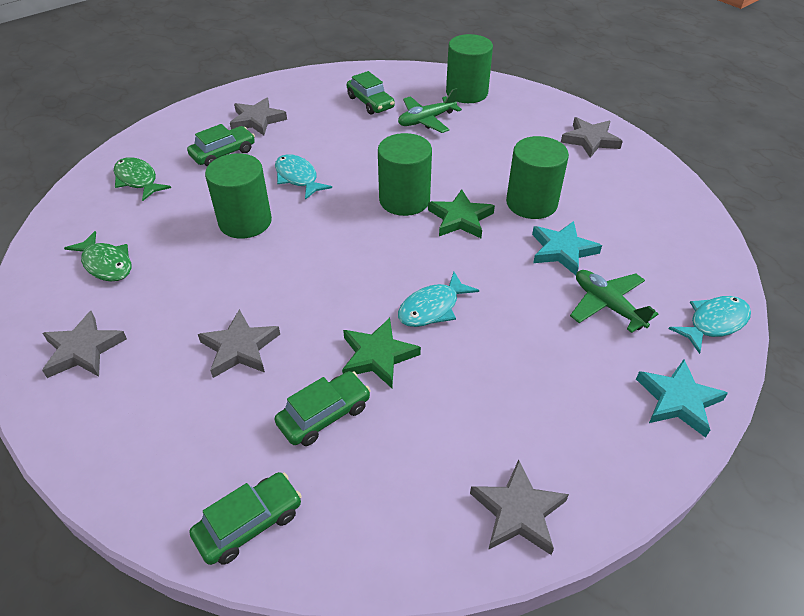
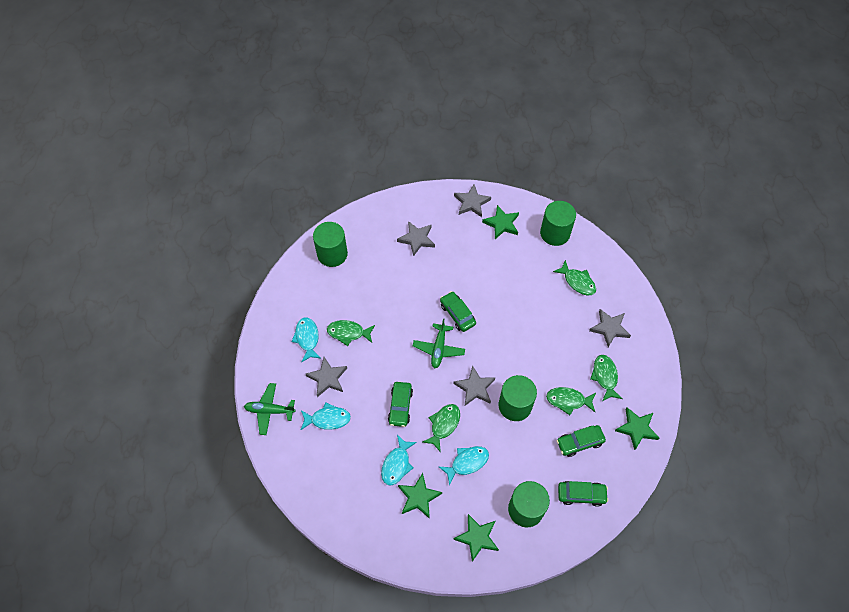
green fish: 2 -> 5
green star: 2 -> 4
turquoise fish: 3 -> 4
turquoise star: 2 -> 0

